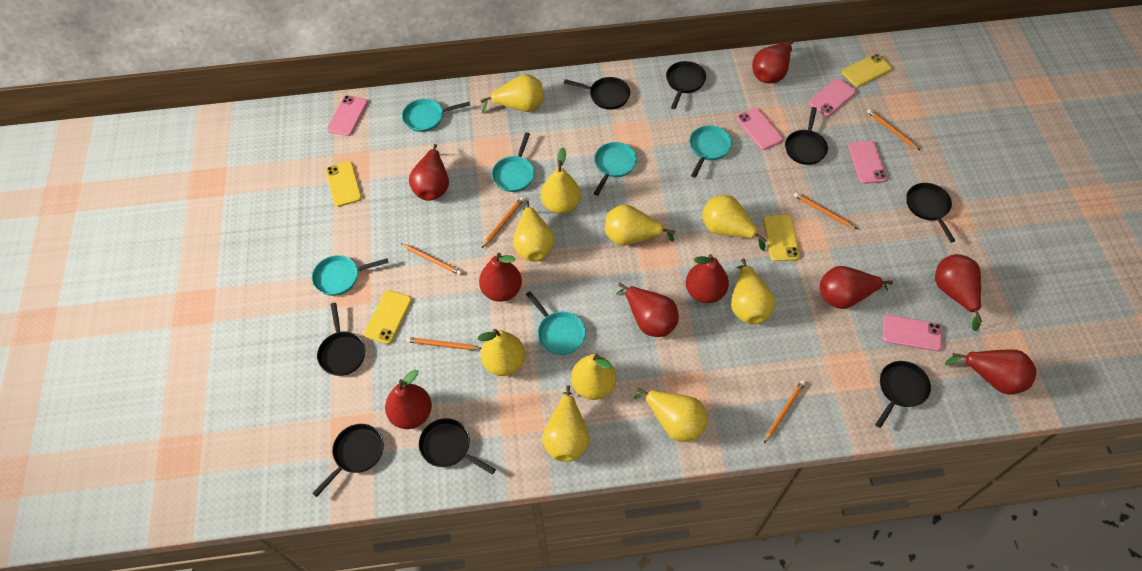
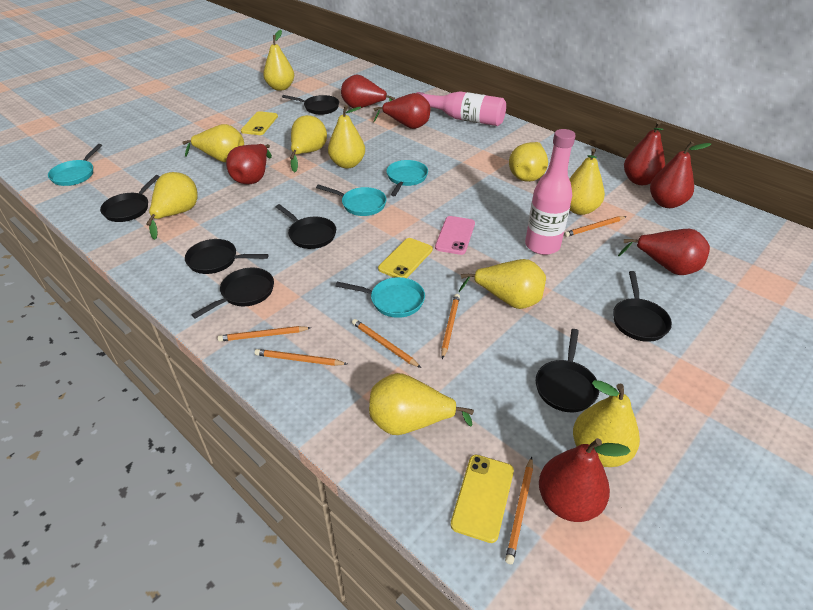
black pan: 8 -> 7
pink bottle: 0 -> 2
pink phone: 5 -> 1
red pear: 9 -> 7
turquoise pan: 6 -> 4
yellow phone: 4 -> 3

